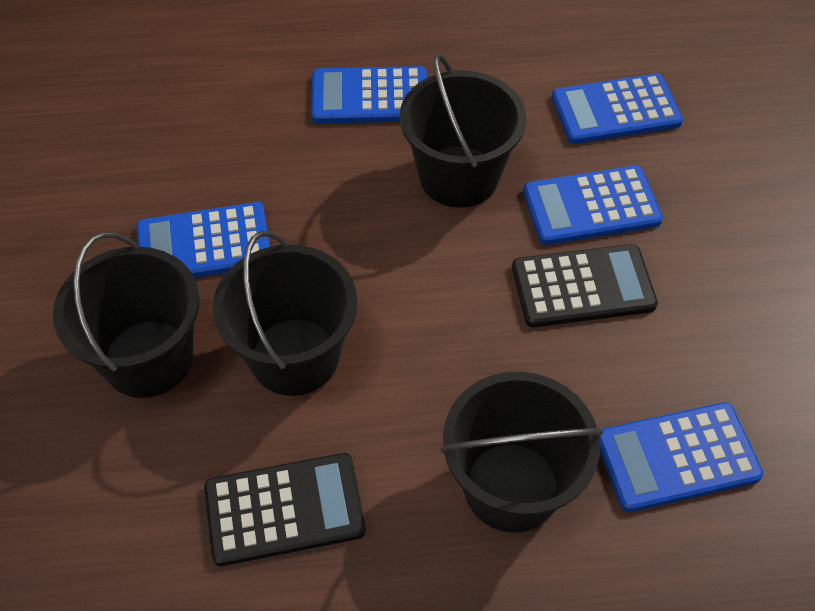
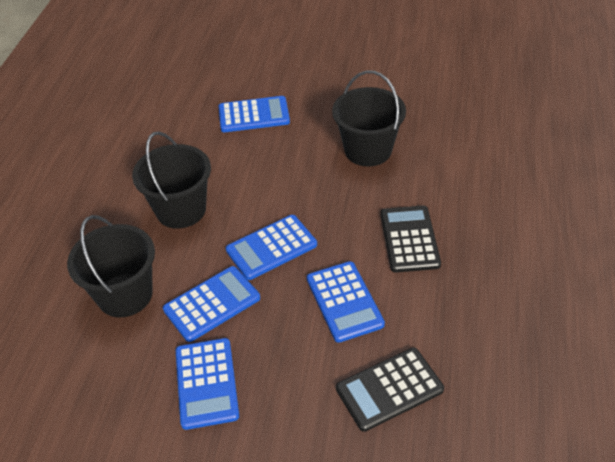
black bucket: 4 -> 3

